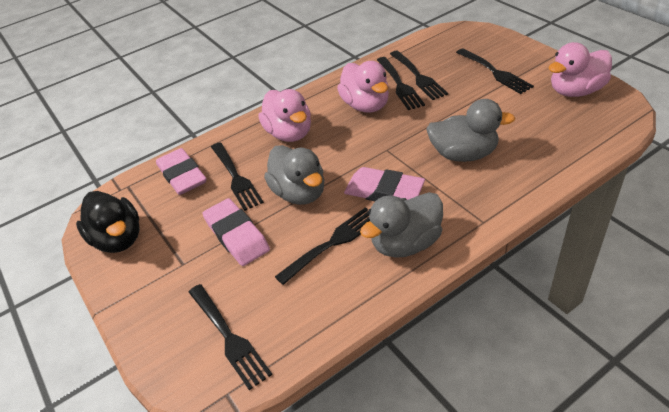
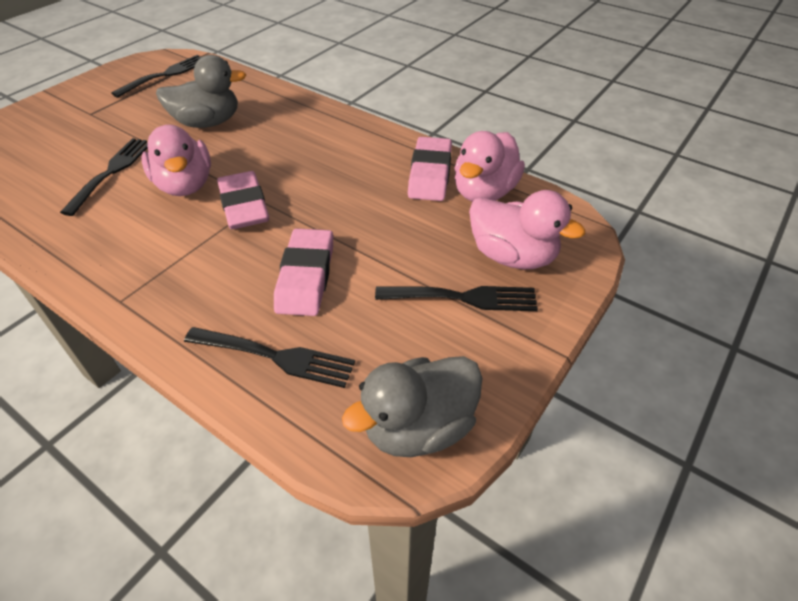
black duck: 1 -> 0
black fork: 6 -> 4
grey duck: 3 -> 2

